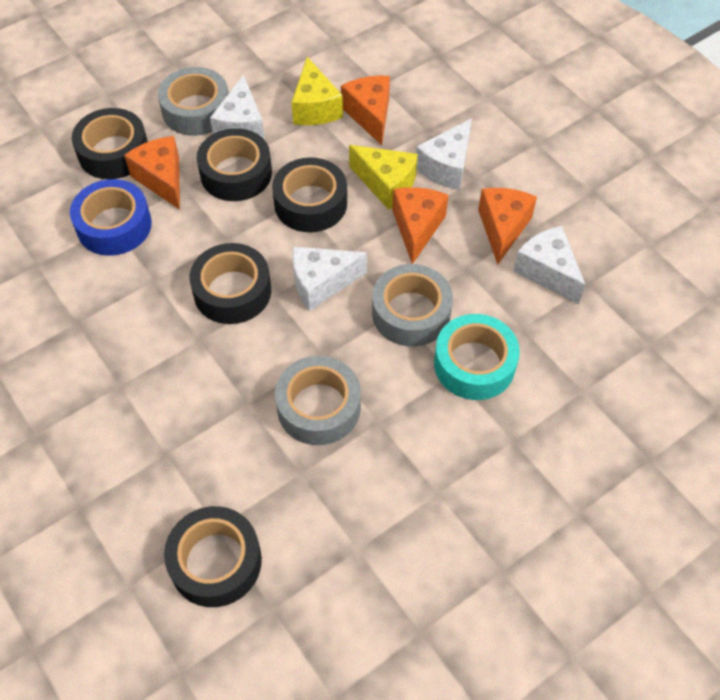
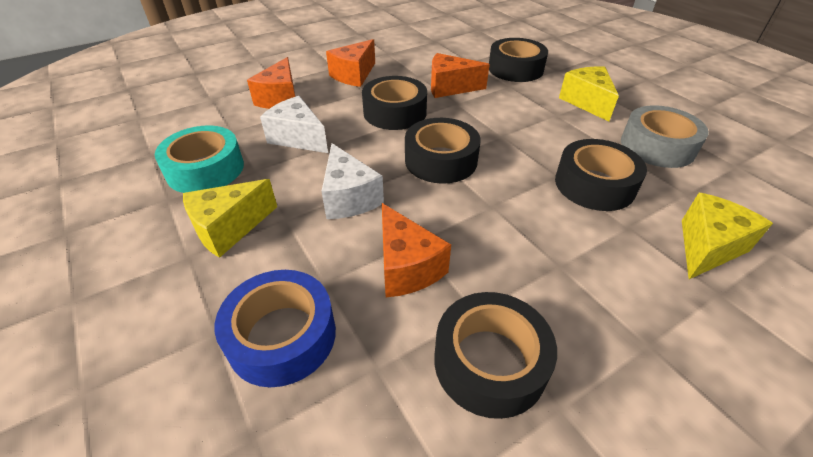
grey tape: 3 -> 1
white cheese: 4 -> 2
yellow cheese: 2 -> 3

